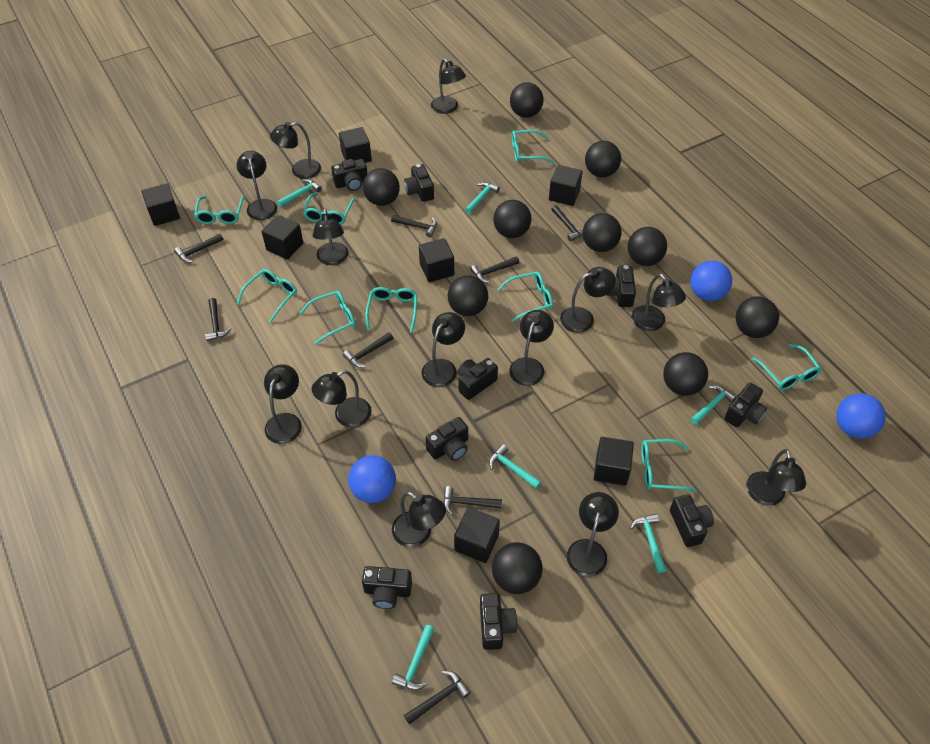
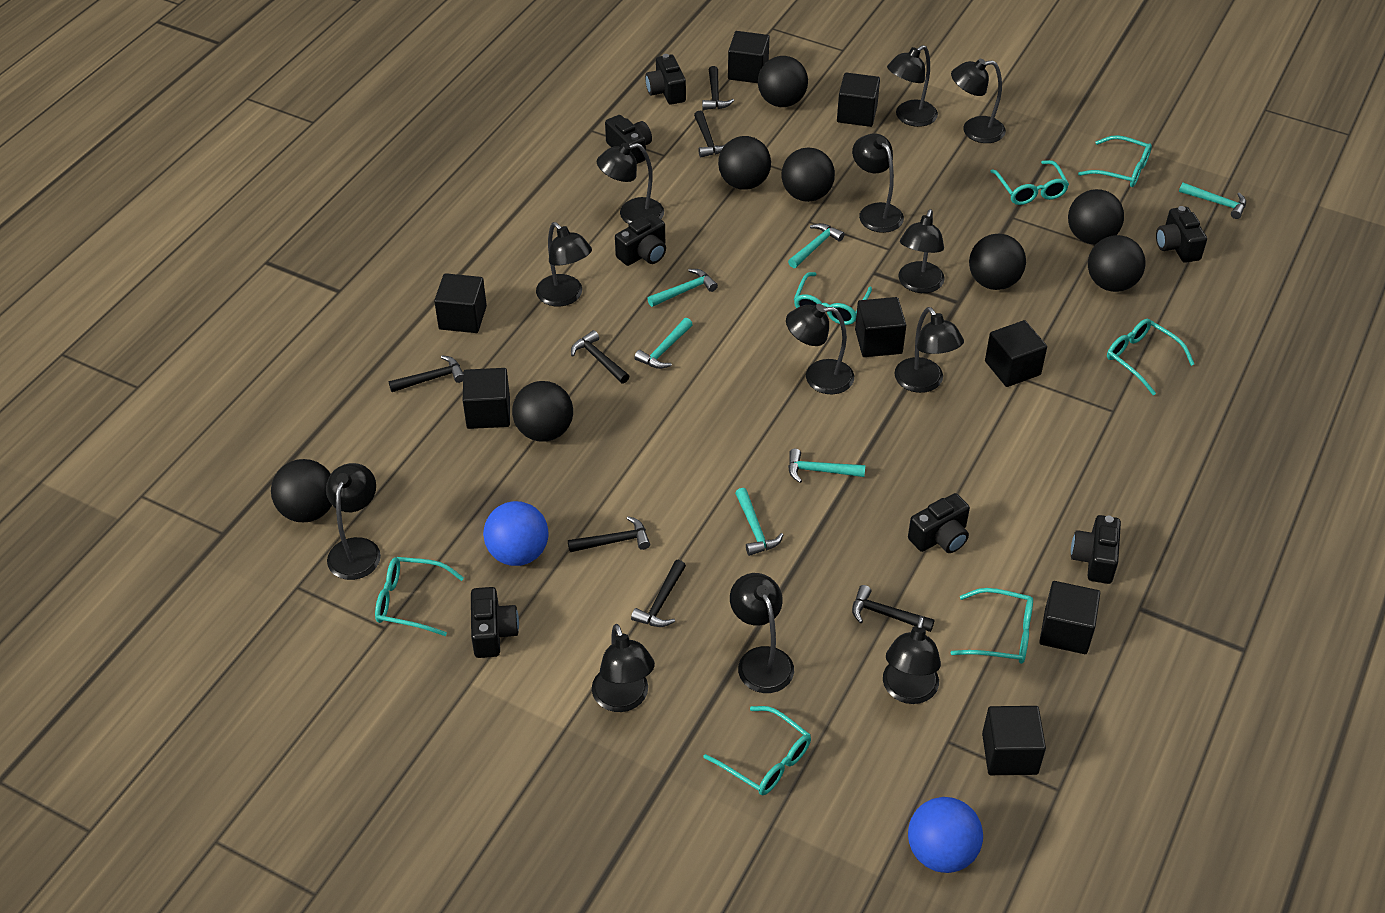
black ball: 10 -> 8
black camera: 9 -> 7
black cube: 7 -> 8
black hammer: 8 -> 7
black lamp: 13 -> 12
blue ball: 3 -> 2
turquoise glasses: 9 -> 7

